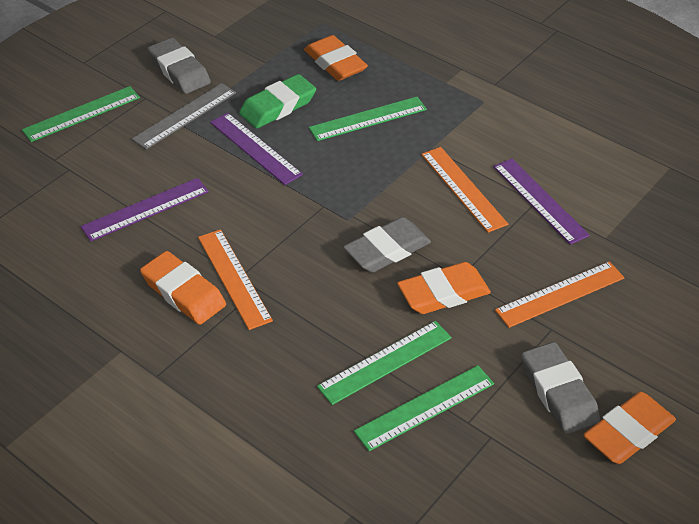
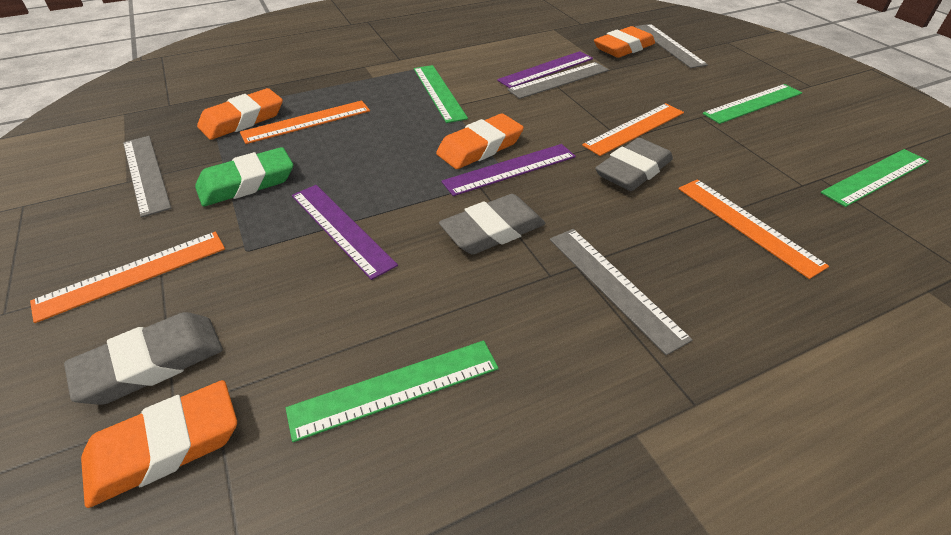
grey ruler: 1 -> 4
orange ruler: 3 -> 4

